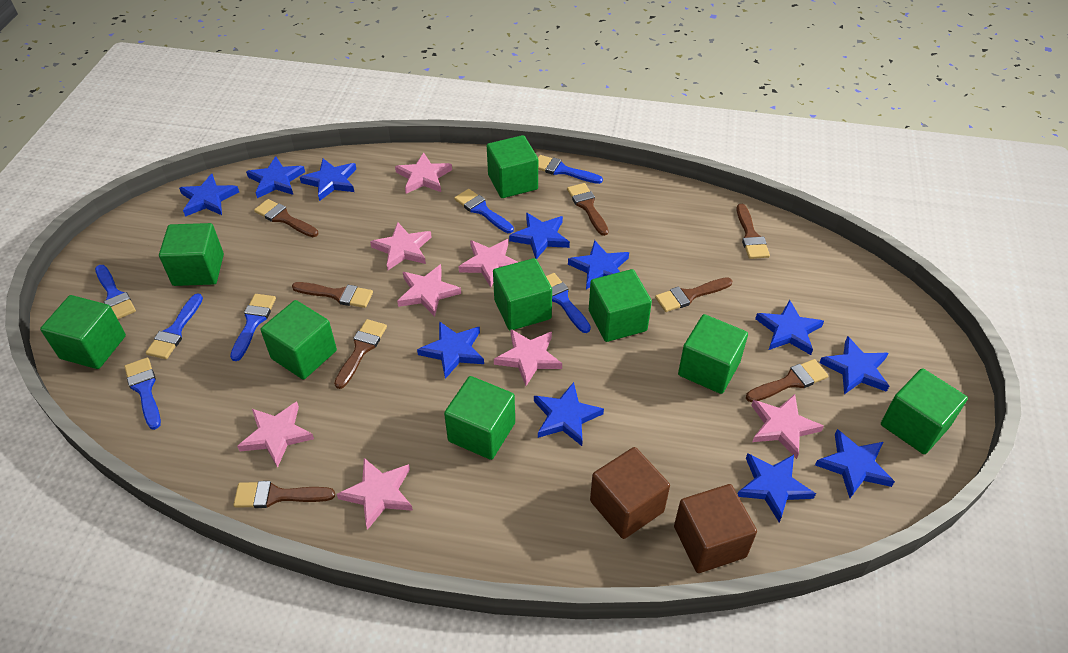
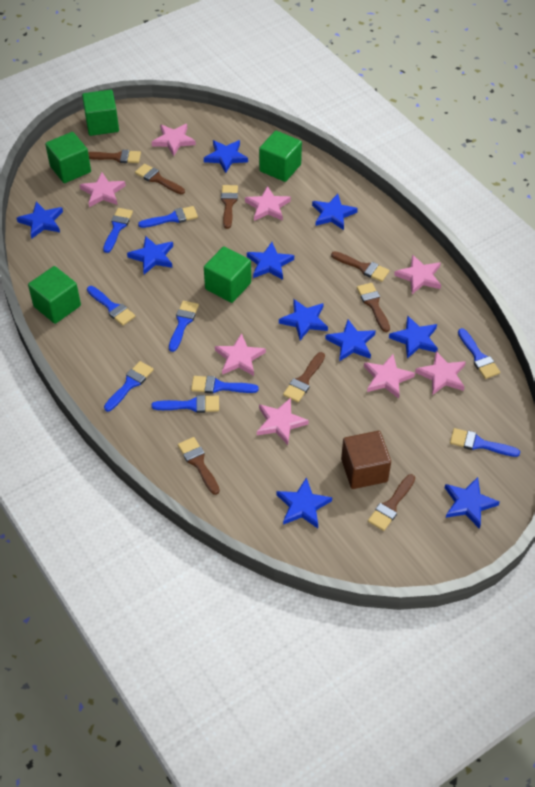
blue brush: 7 -> 9
blue star: 11 -> 10
brown cube: 2 -> 1
green cube: 9 -> 5

